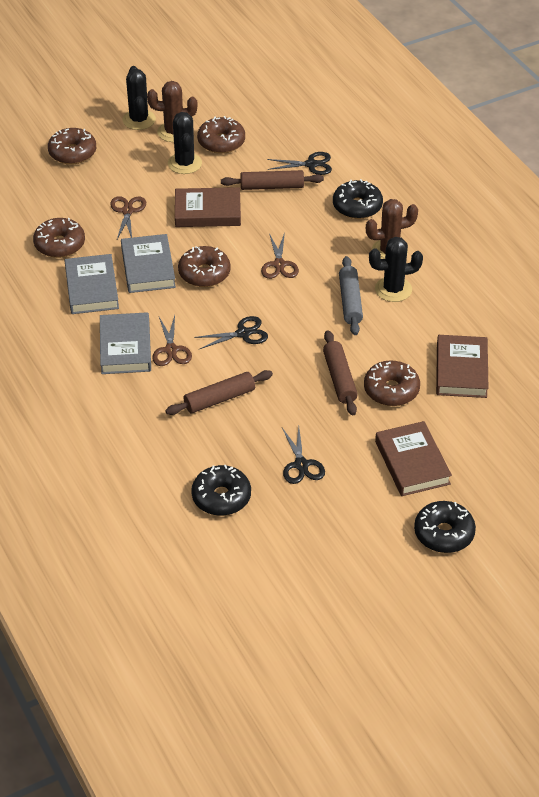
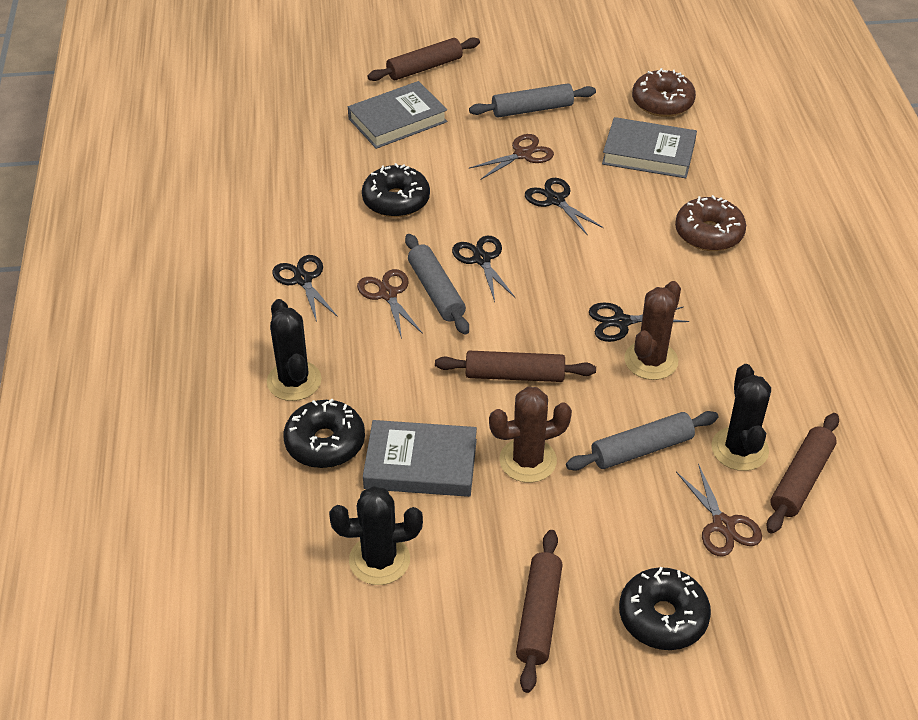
black scissors: 3 -> 4
brown book: 3 -> 0
brown donut: 5 -> 2
brown rolling pin: 3 -> 4
grey rolling pin: 1 -> 3

